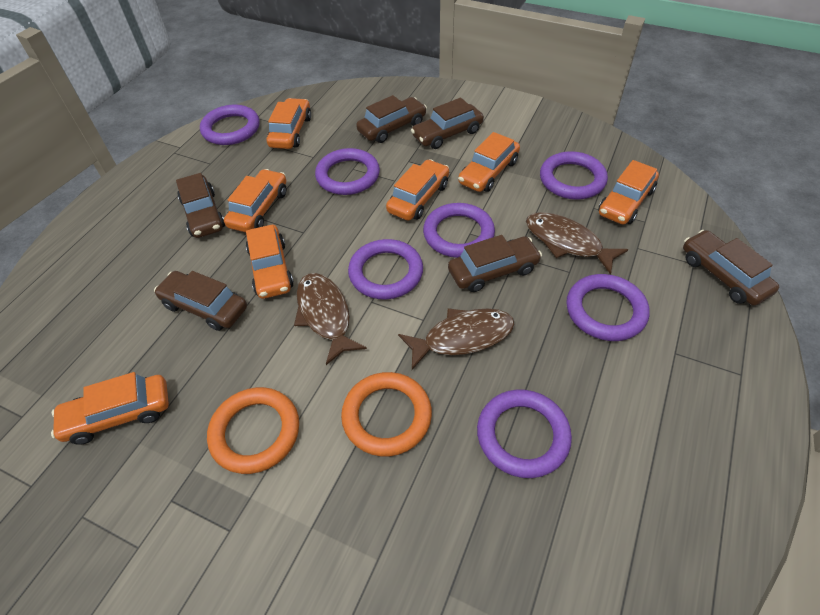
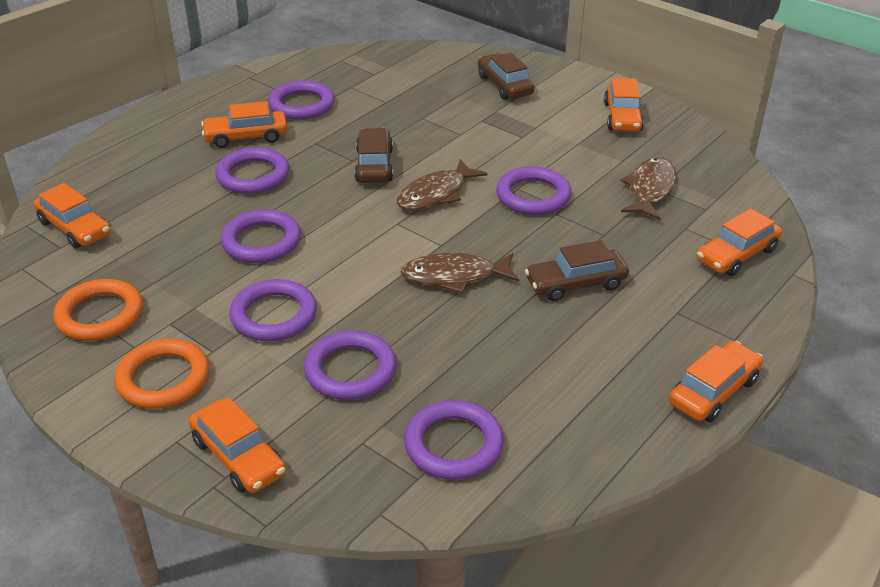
brown car: 6 -> 3
orange car: 7 -> 6

